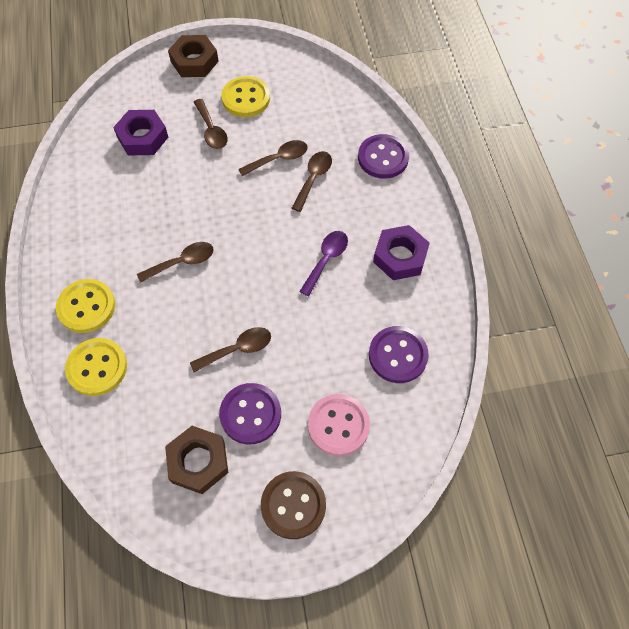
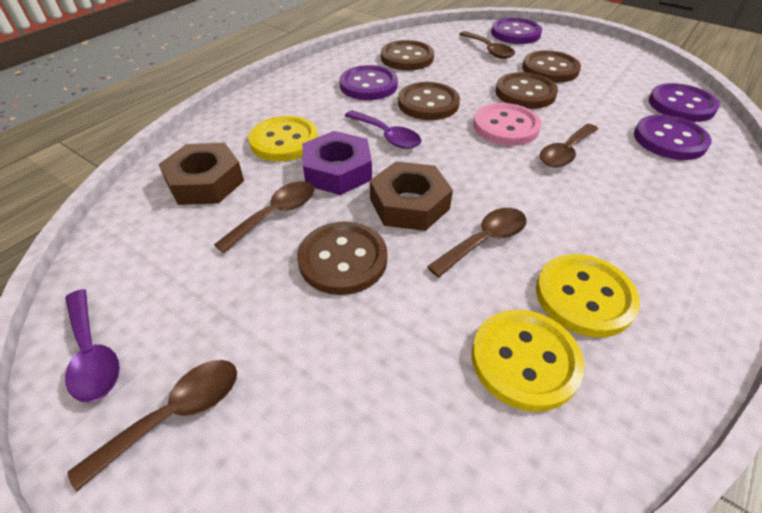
brown button: 1 -> 5
purple button: 3 -> 4
purple nut: 2 -> 1
purple spoon: 1 -> 2

